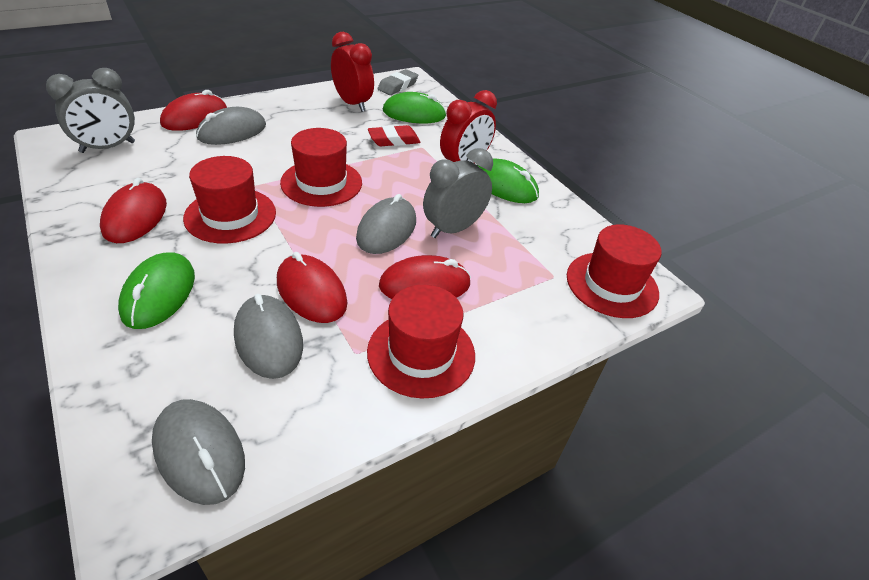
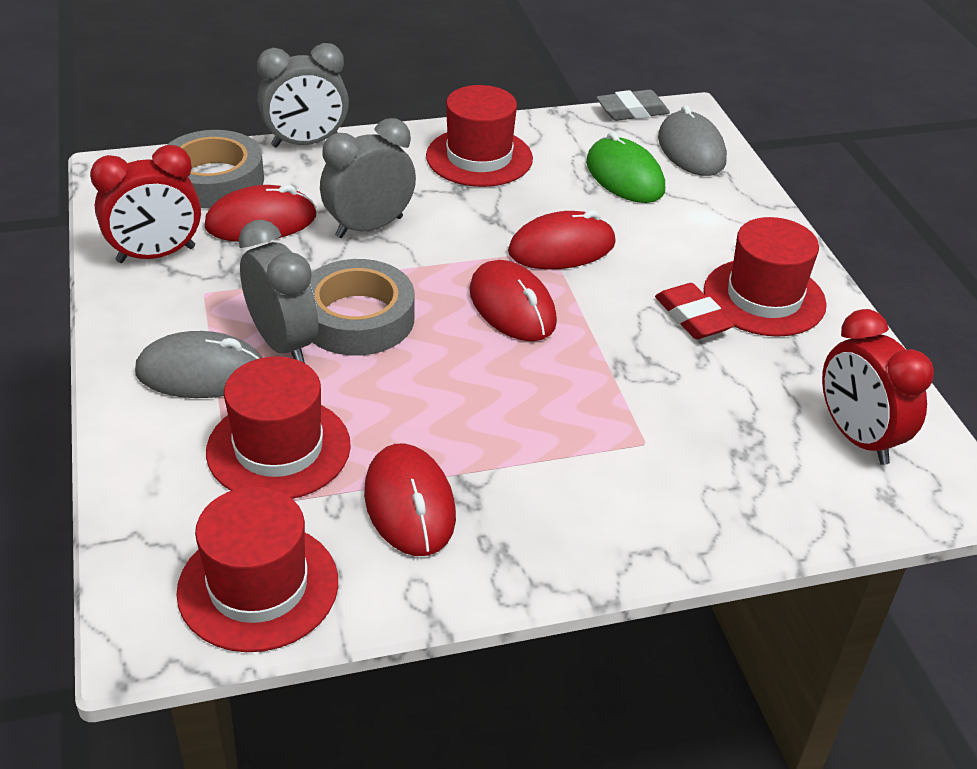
green mouse: 3 -> 1
grey clock: 2 -> 3
grey mouse: 4 -> 2
grey tape: 0 -> 2

